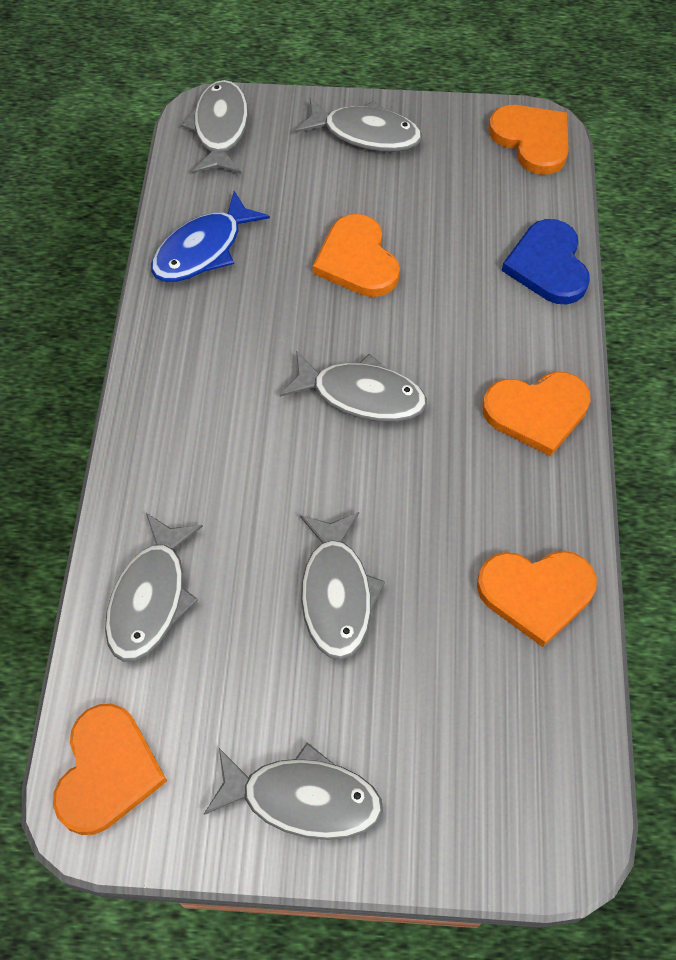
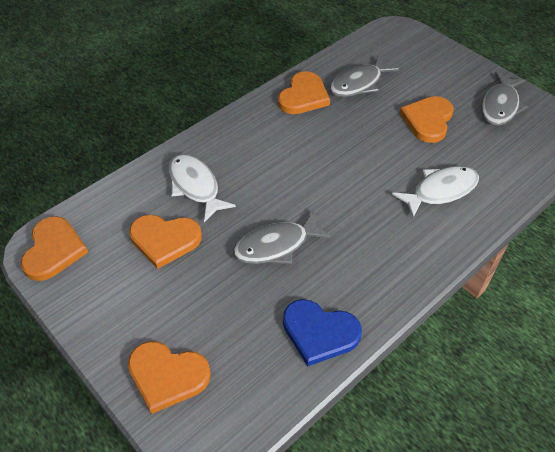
blue fish: 1 -> 0
grey fish: 6 -> 3
white fish: 0 -> 2

